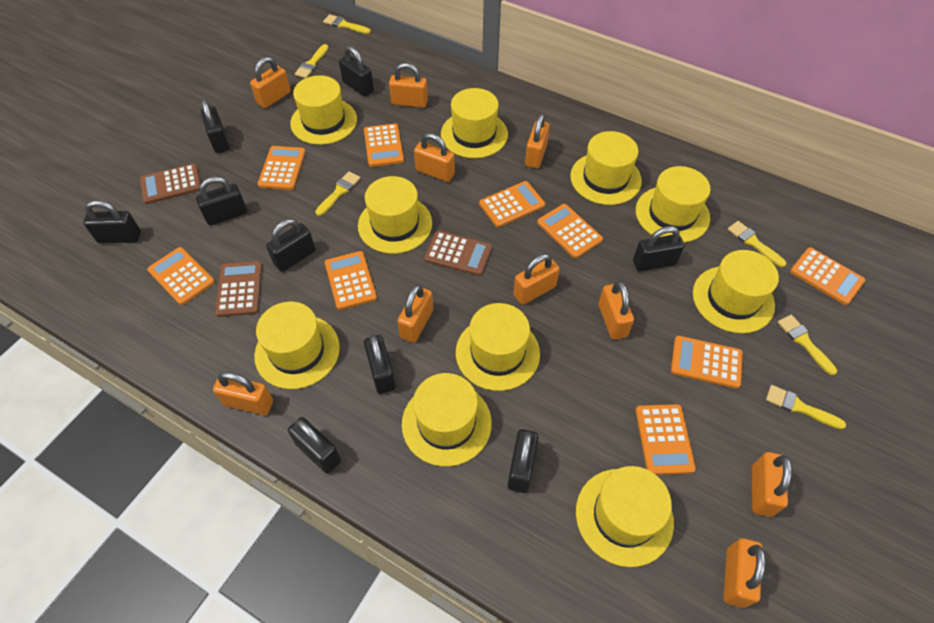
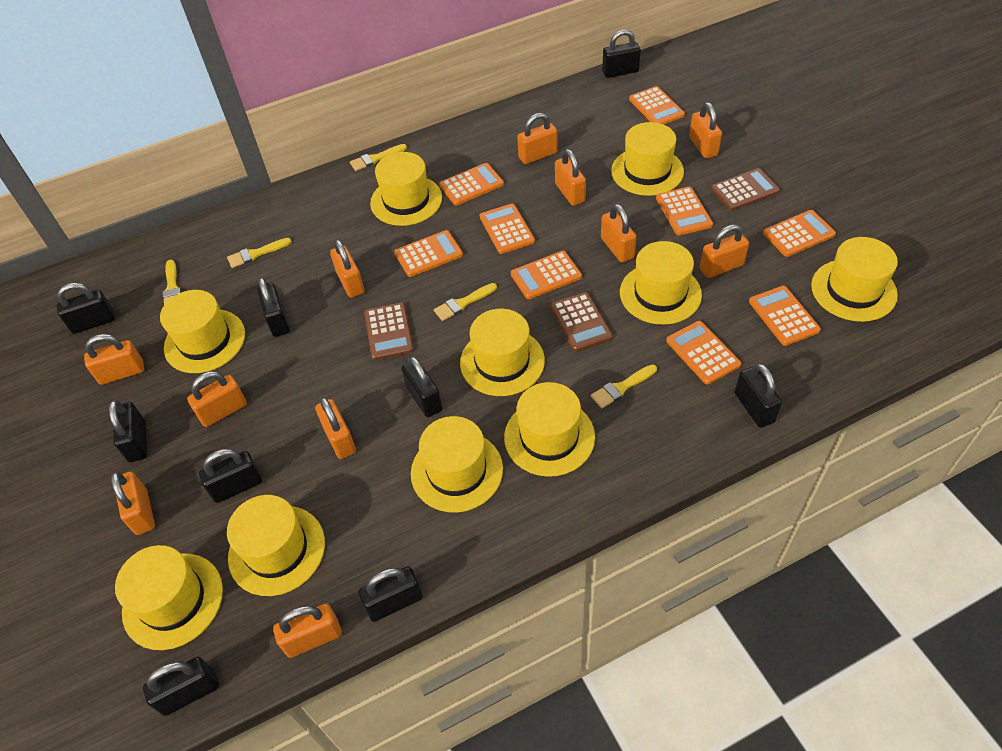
orange padlock: 10 -> 11
yellow brush: 6 -> 5

